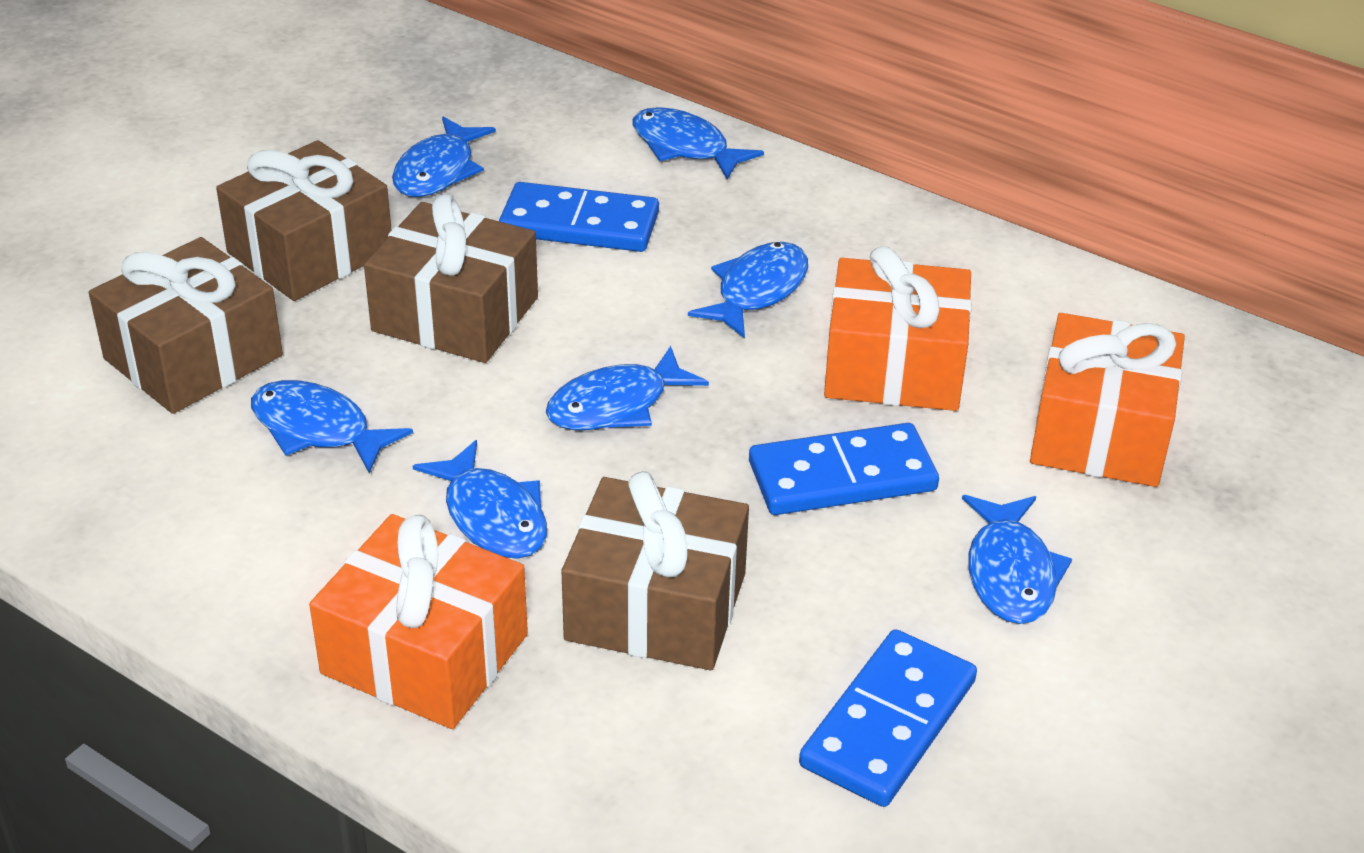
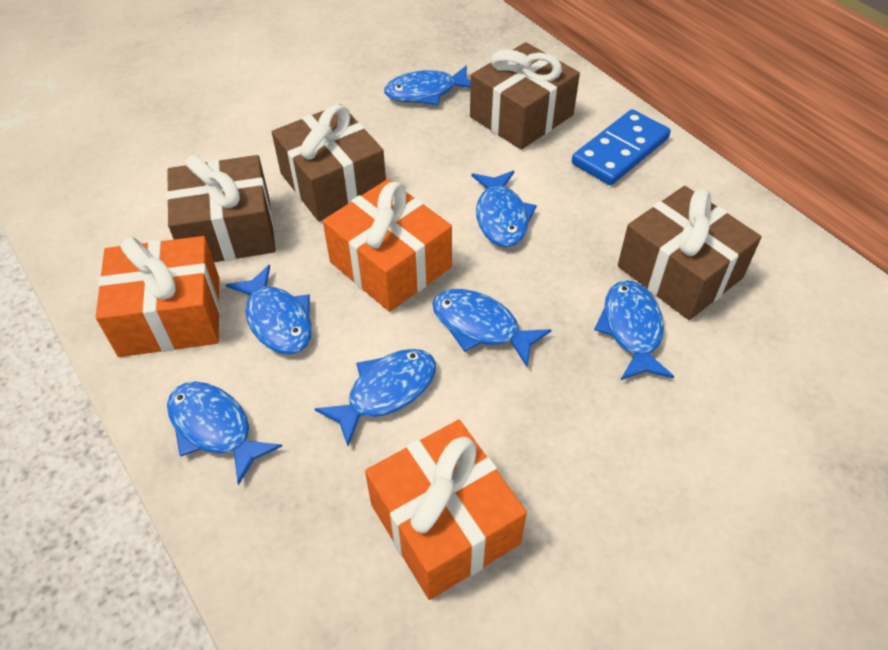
blue domino: 3 -> 1

